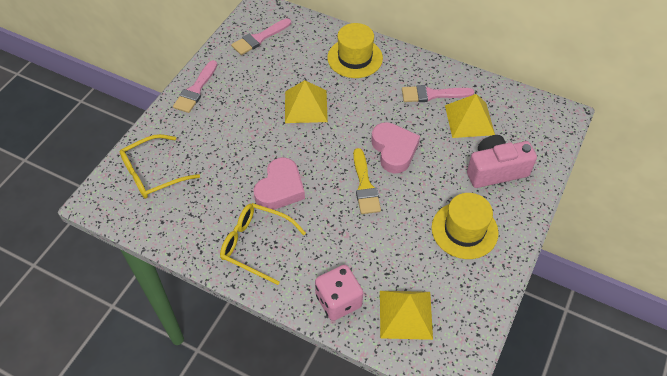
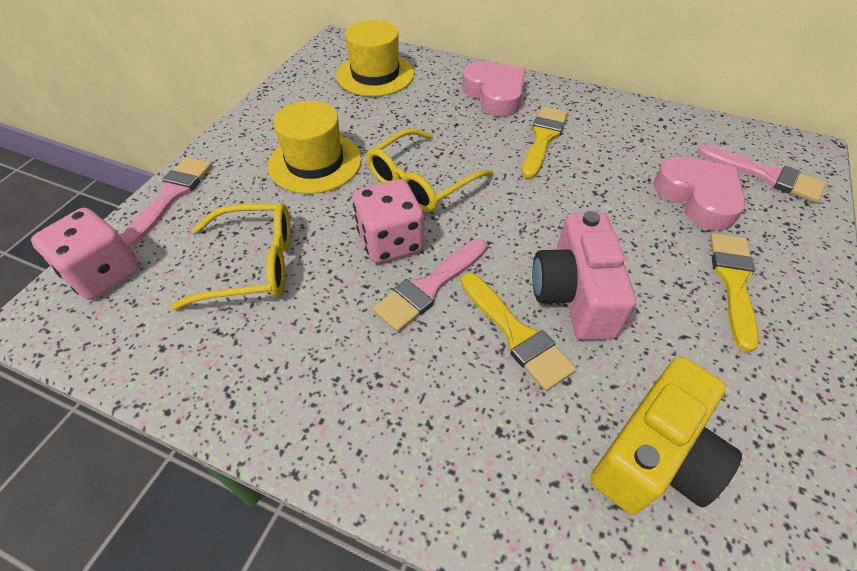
pink dice: 1 -> 2
yellow brush: 1 -> 3
yellow camera: 0 -> 1
yellow pyramid: 3 -> 0

